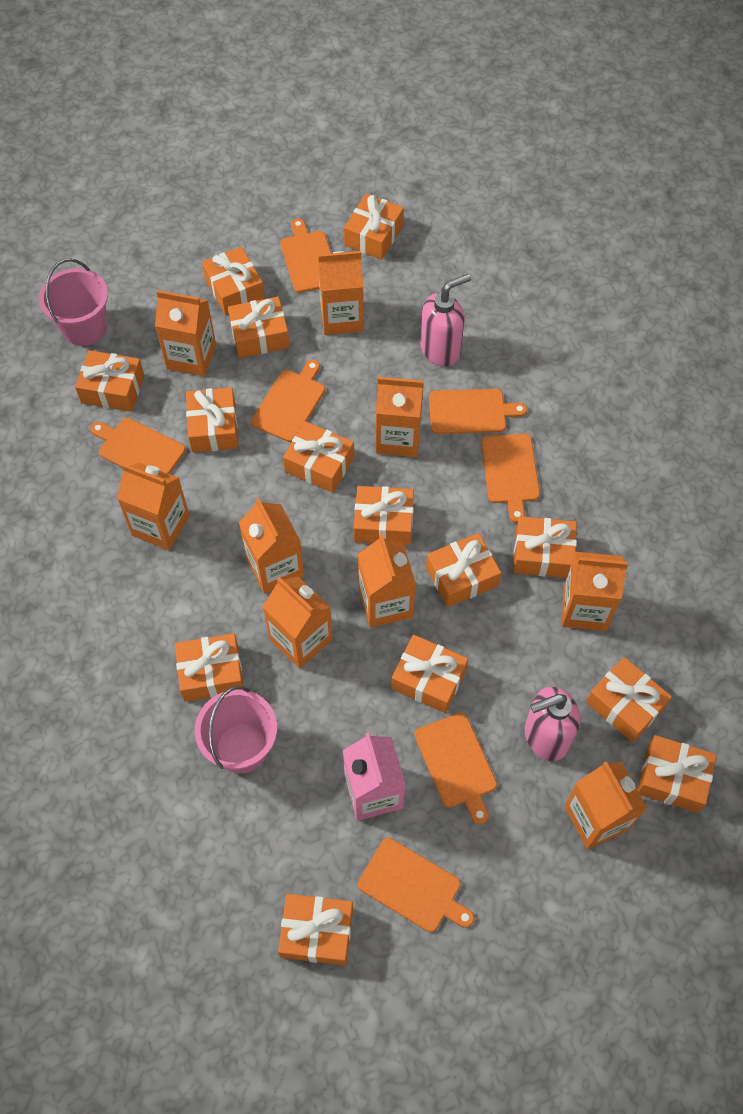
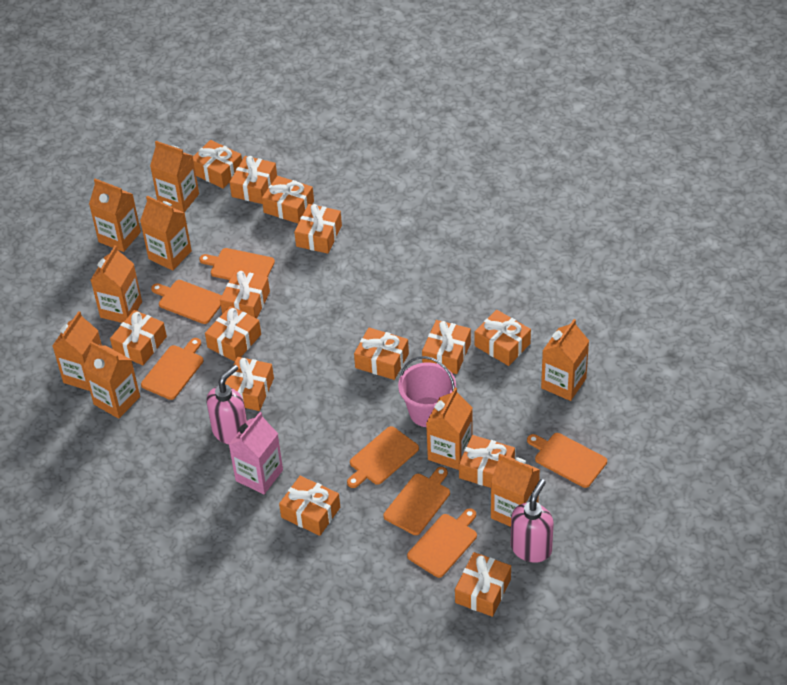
pink bucket: 2 -> 1

